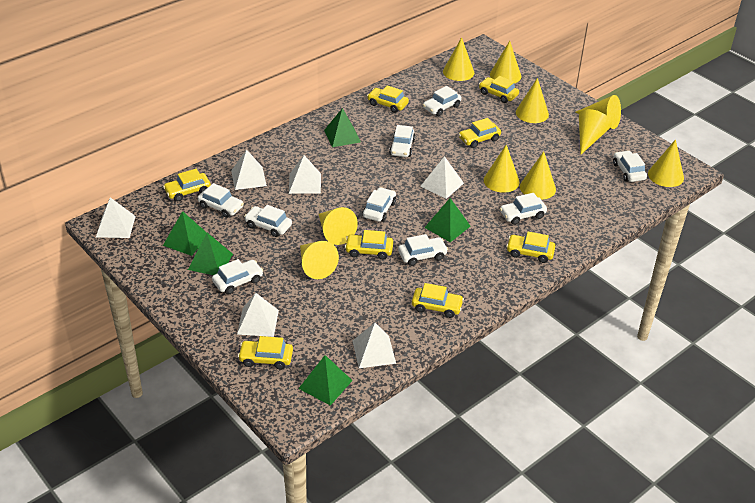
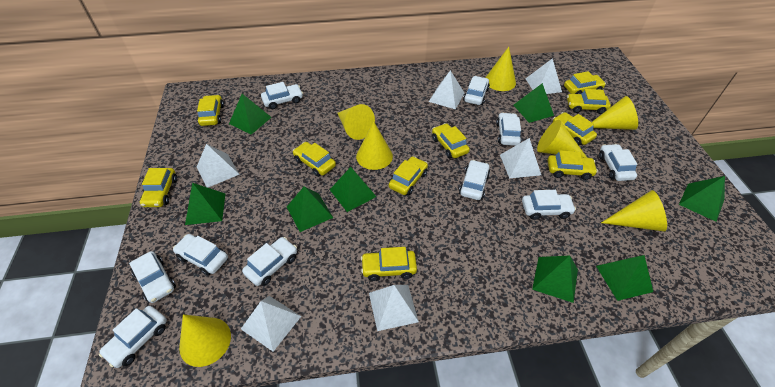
green pyramid: 5 -> 8
white car: 9 -> 10
yellow car: 8 -> 10
yellow cone: 10 -> 7

